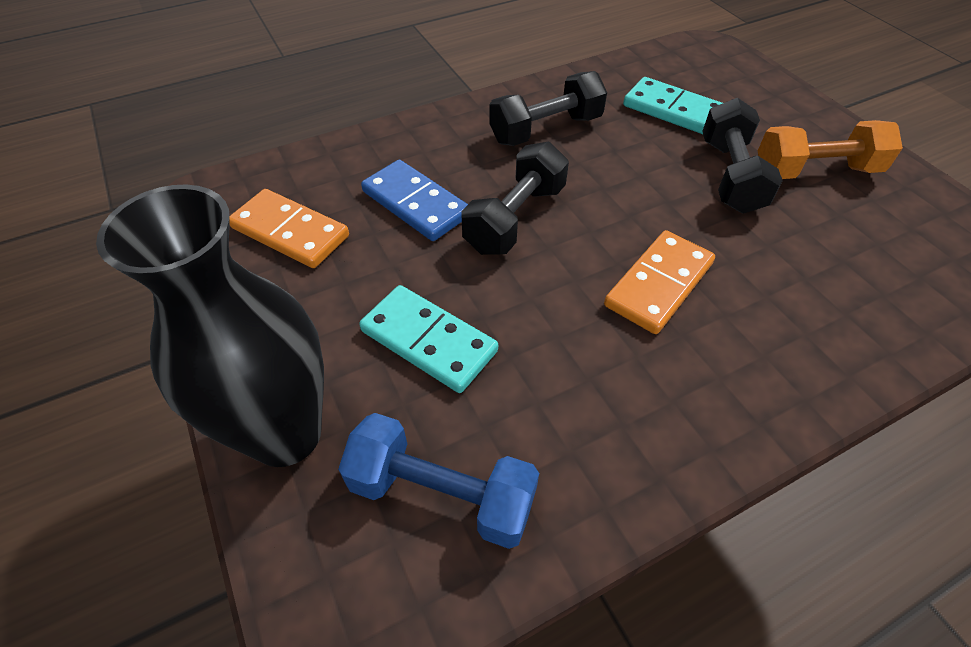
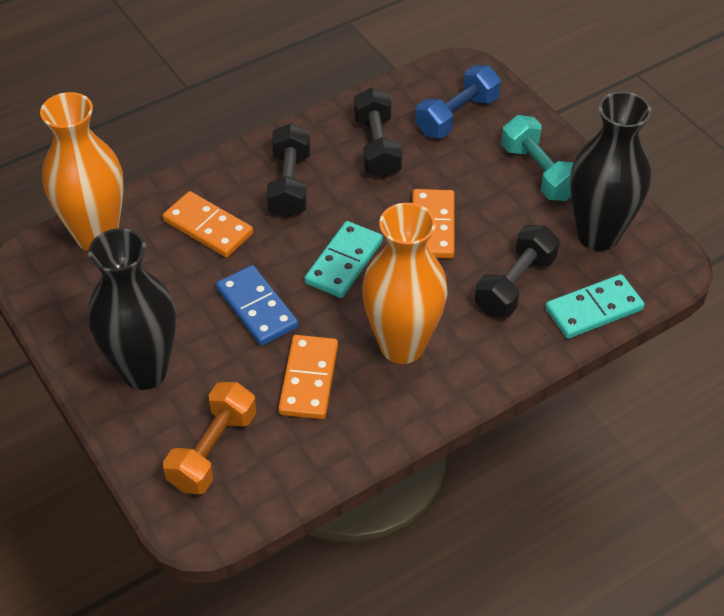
black vase: 1 -> 2
orange domino: 2 -> 3
orange vase: 0 -> 2
turquoise dumbbell: 0 -> 1

